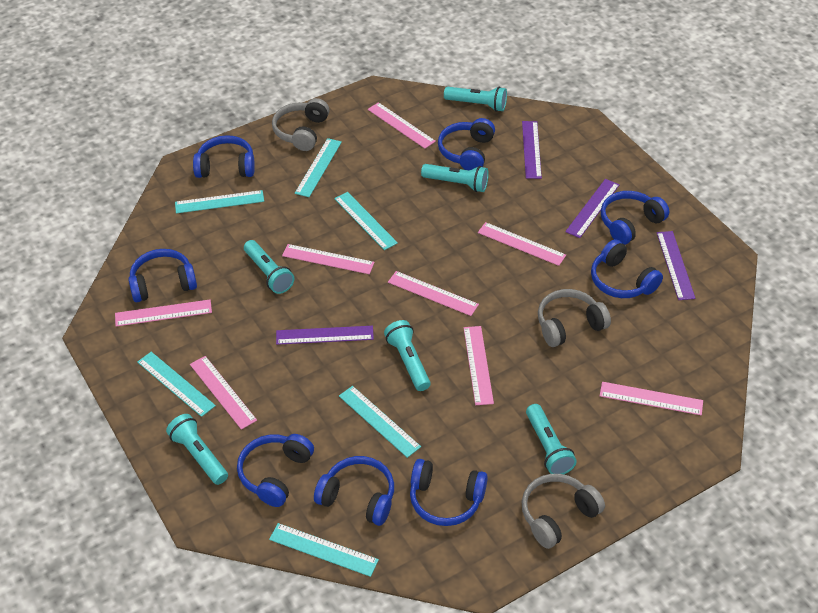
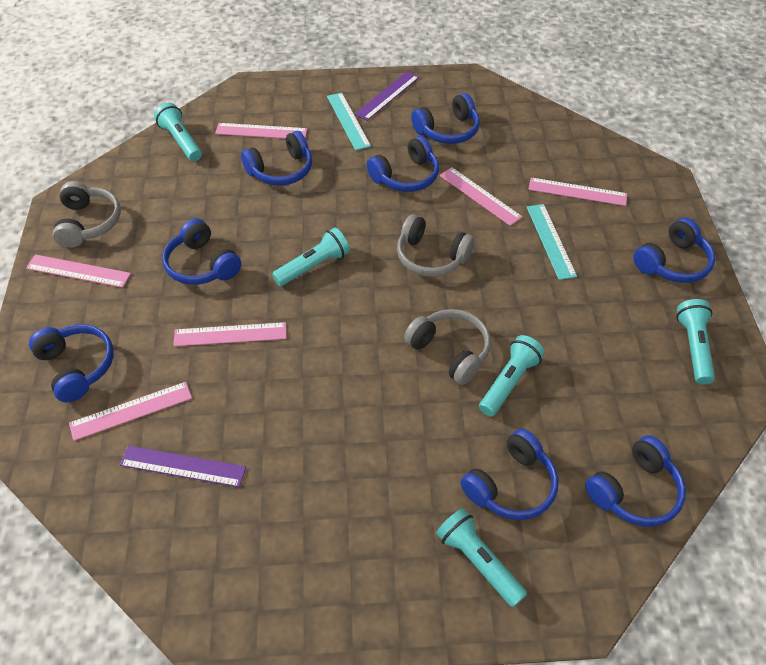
pink ruler: 8 -> 6
purple ruler: 4 -> 2
turquoise flashlight: 6 -> 5
turquoise ruler: 6 -> 2

